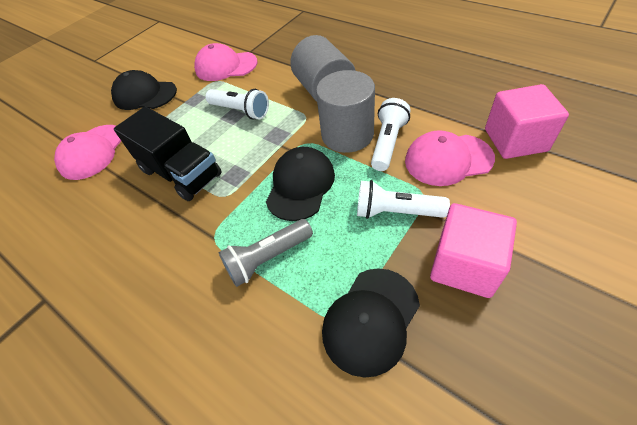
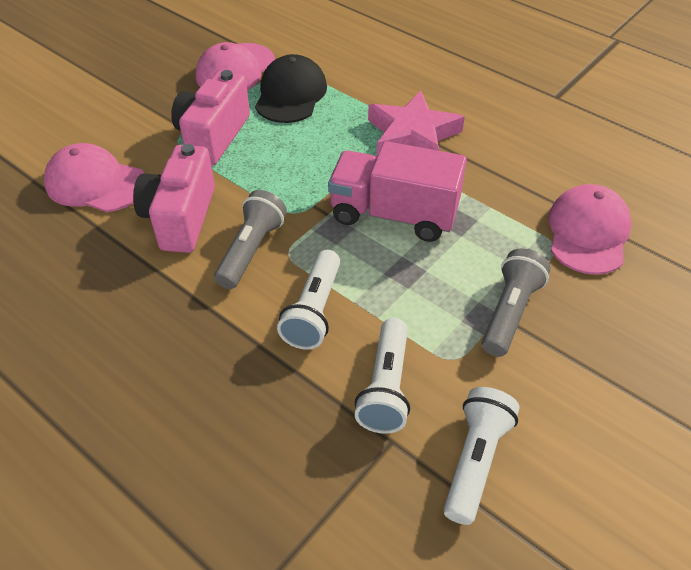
black cap: 3 -> 1
black truck: 1 -> 0
grey cylinder: 2 -> 0
grey flashlight: 1 -> 2
pink camera: 0 -> 2
pink cube: 2 -> 0
pink star: 0 -> 1
pink truck: 0 -> 1

